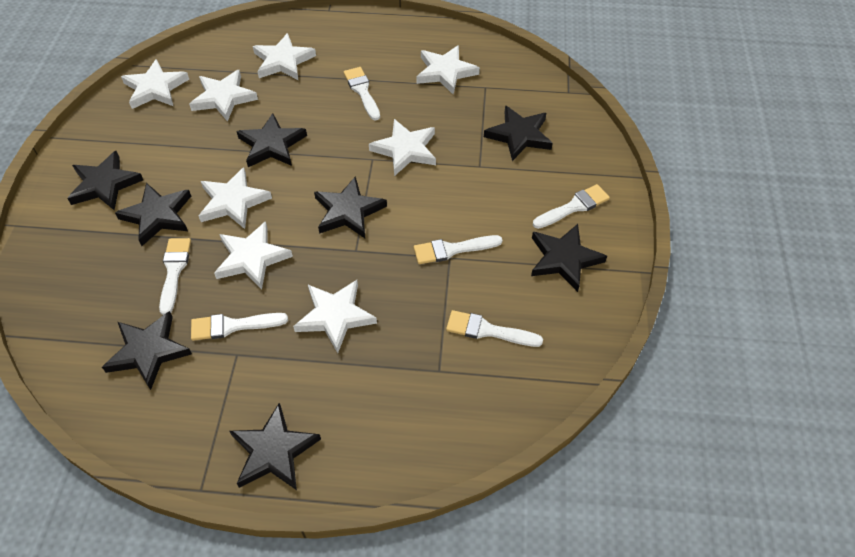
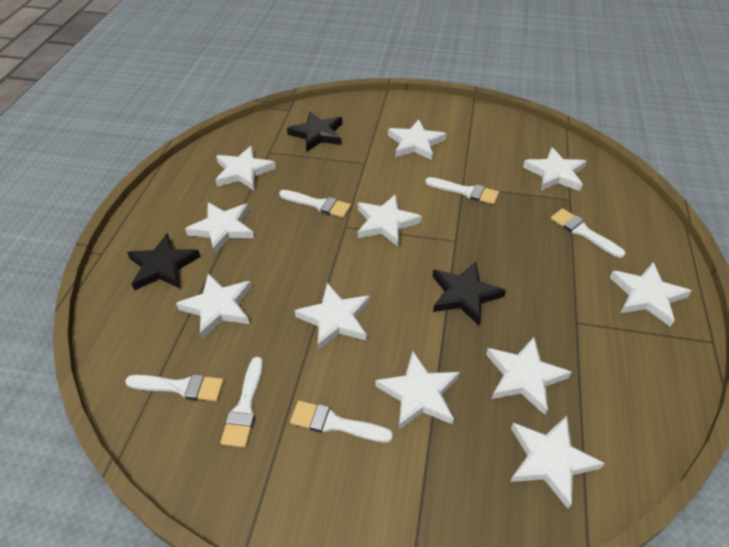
black star: 8 -> 3
white star: 8 -> 11

